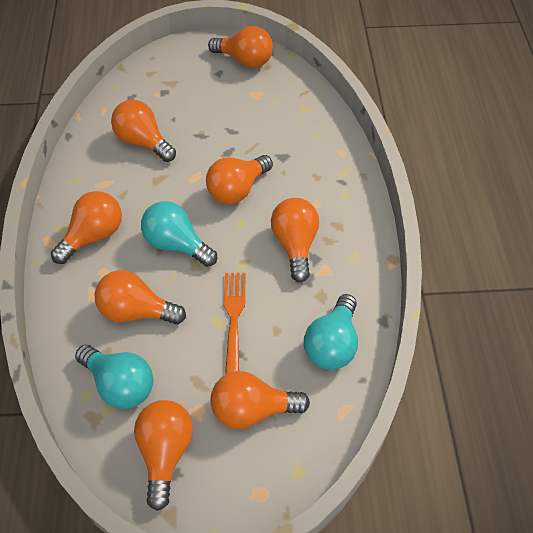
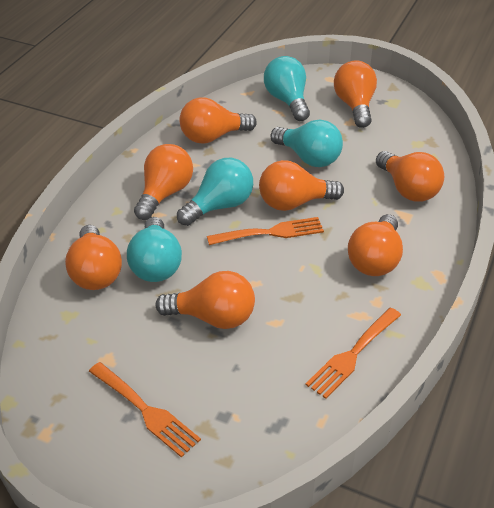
orange fork: 1 -> 3
turquoise light bulb: 3 -> 4

